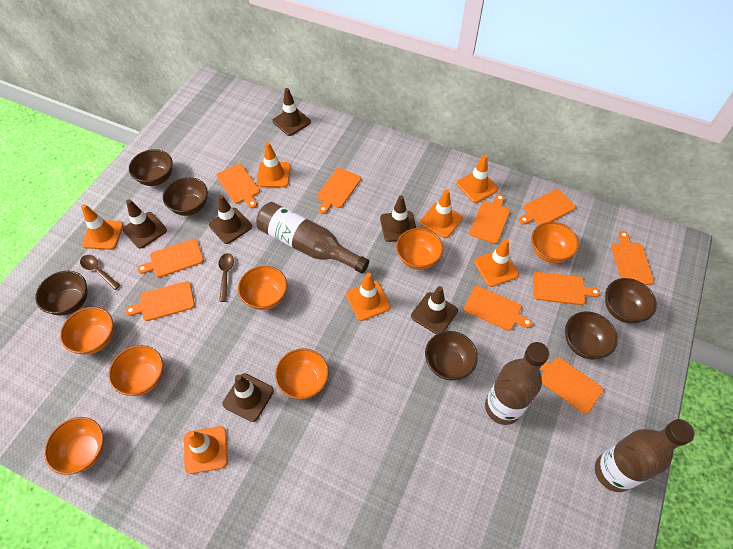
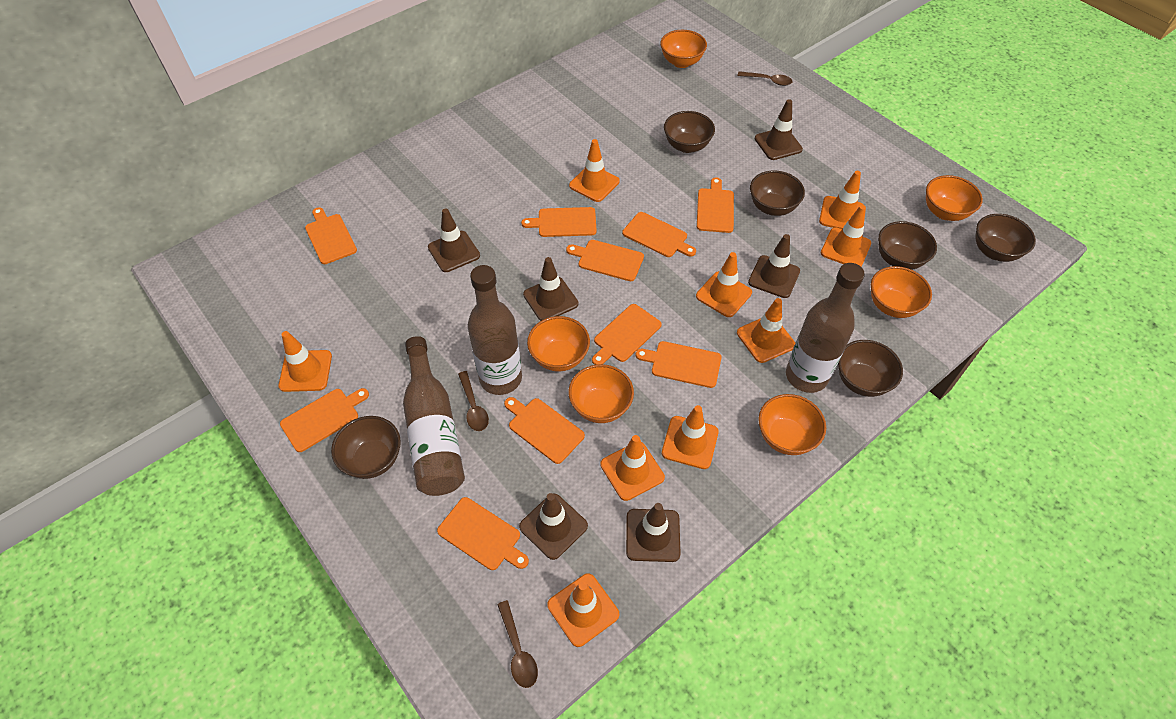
brown spoon: 2 -> 3
orange bowl: 7 -> 6
orange traffic cone: 7 -> 9

